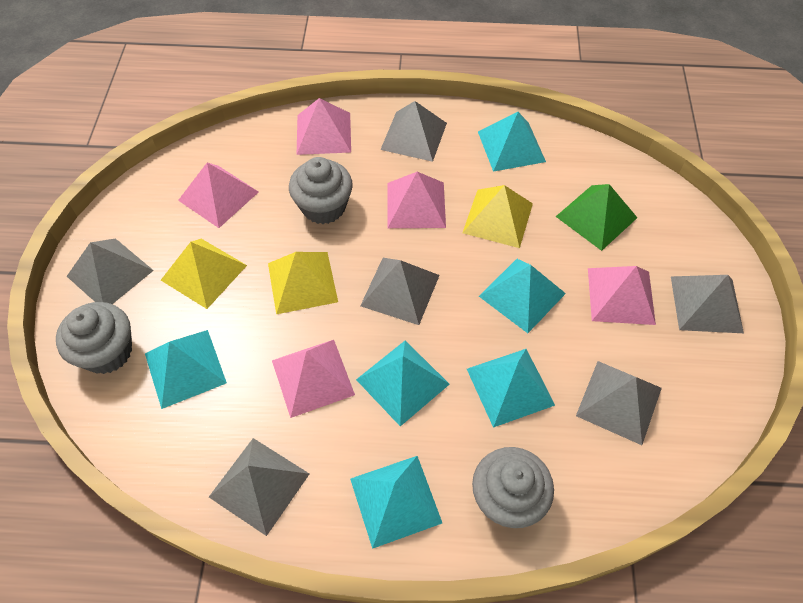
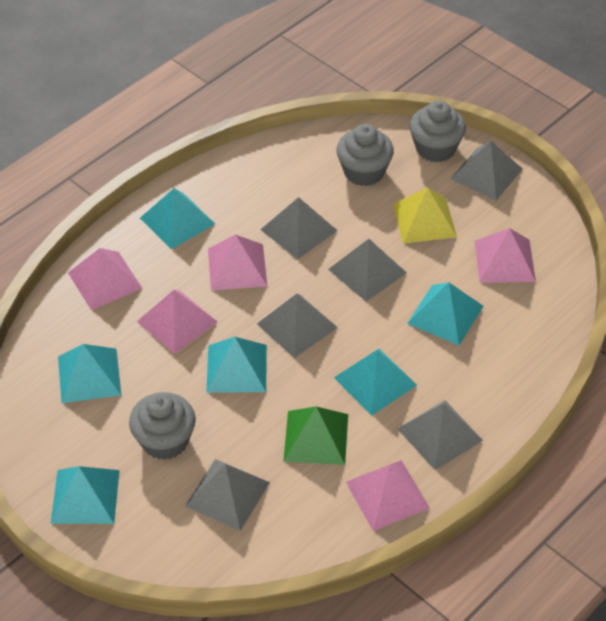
yellow pyramid: 3 -> 1

